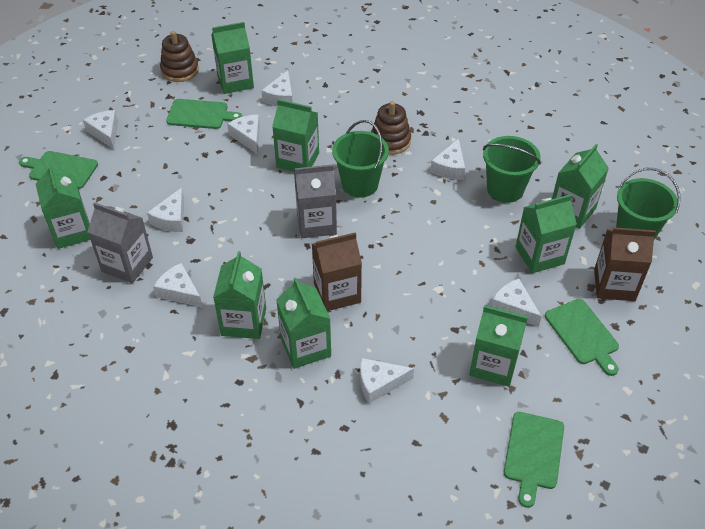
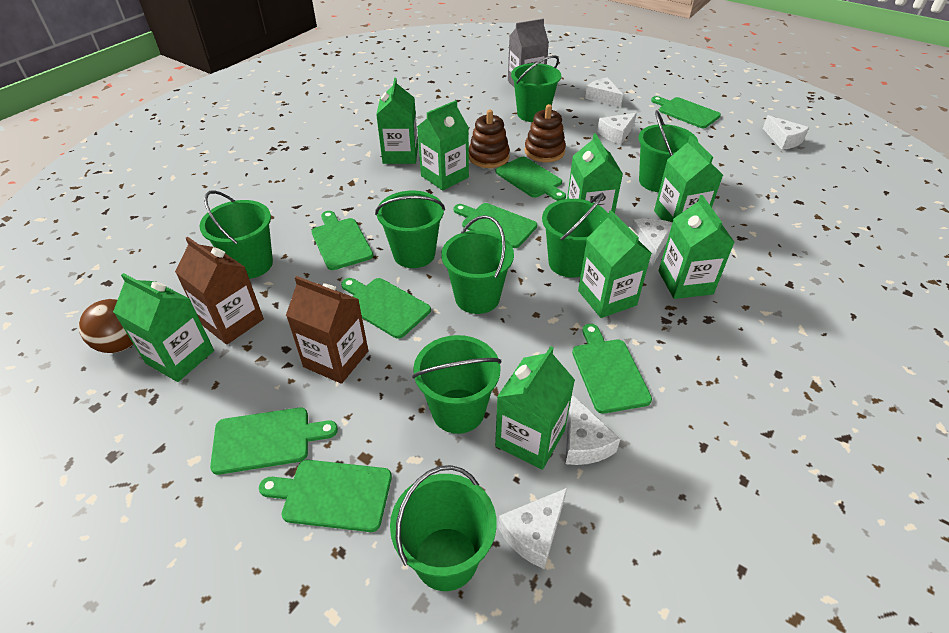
brown ball: 0 -> 1
green bucket: 3 -> 8
green cutting board: 4 -> 8
grey carton: 2 -> 1
white cheese: 8 -> 6

